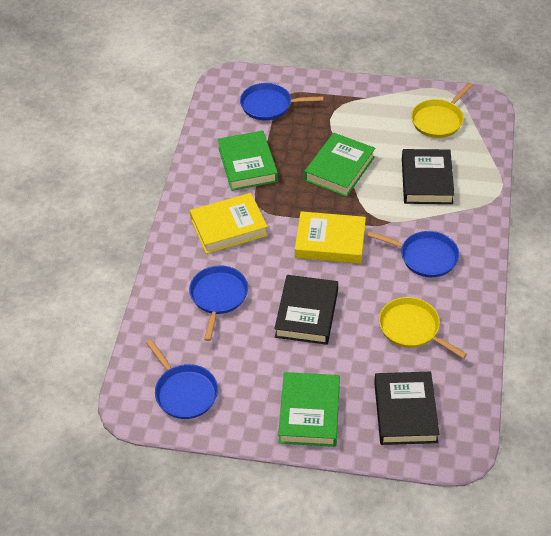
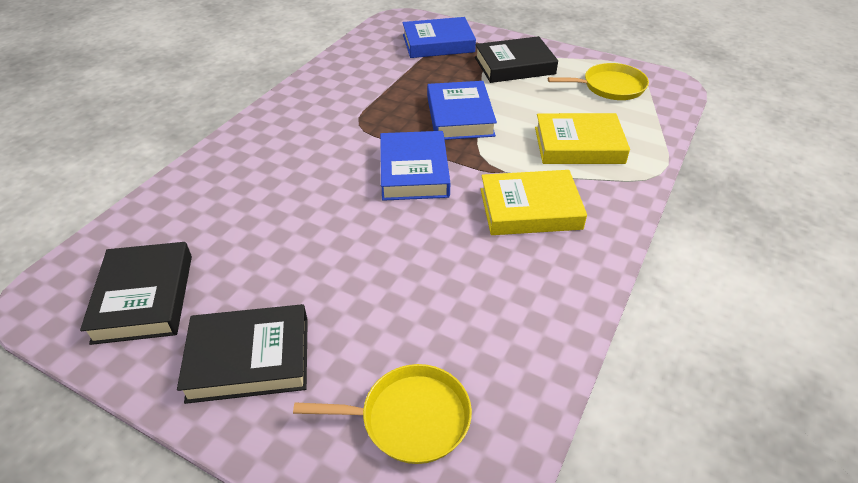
blue book: 0 -> 3
blue pan: 4 -> 0
green book: 3 -> 0

